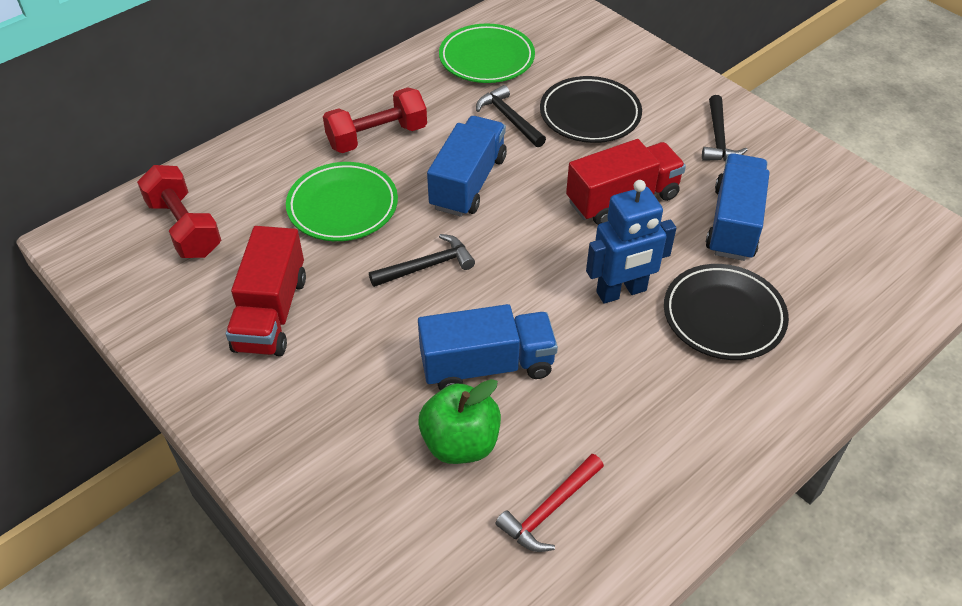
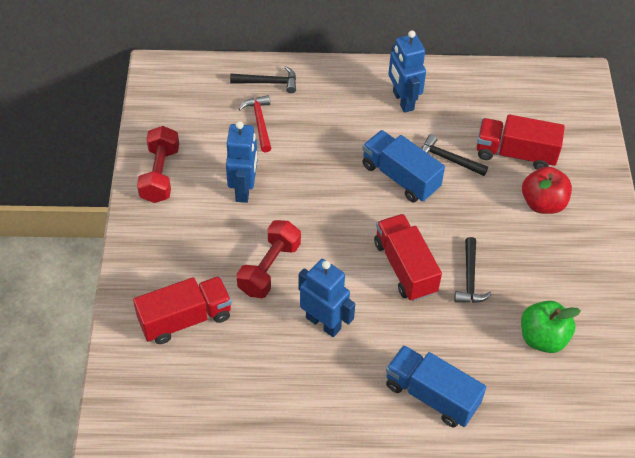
black plate: 2 -> 0
blue robot: 1 -> 3
blue truck: 3 -> 2
green plate: 2 -> 0
red apple: 0 -> 1
red truck: 2 -> 3

